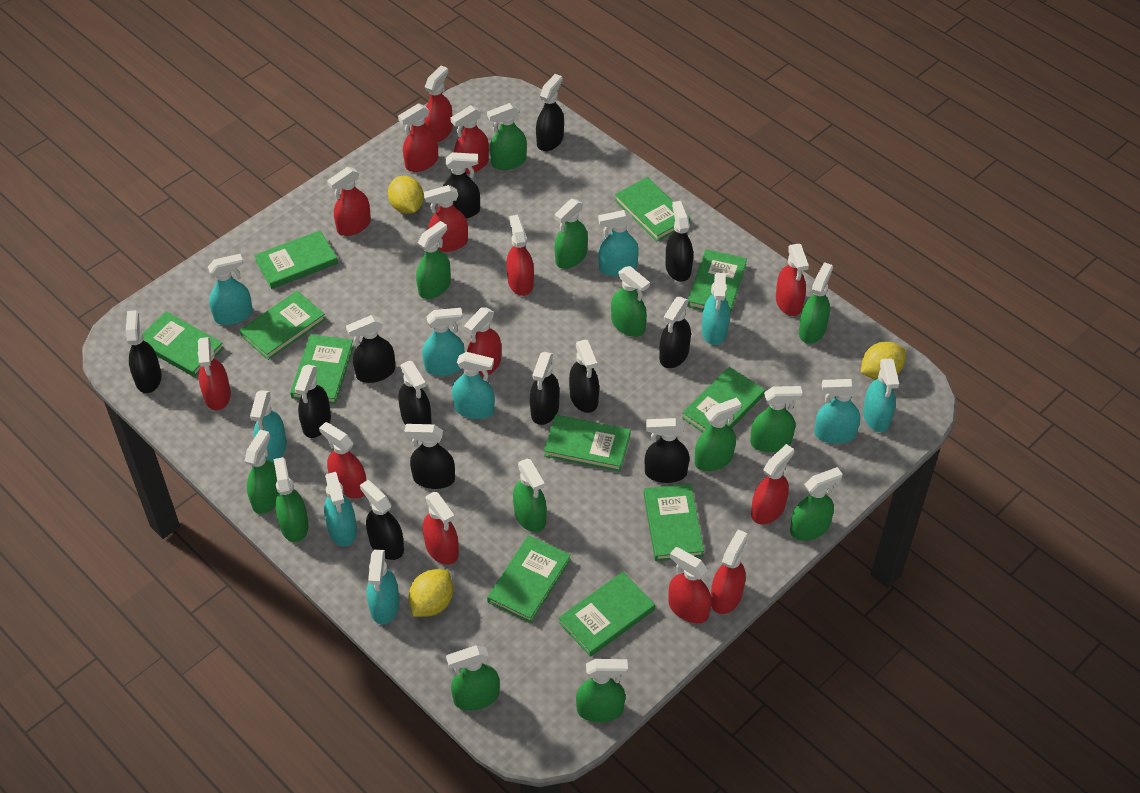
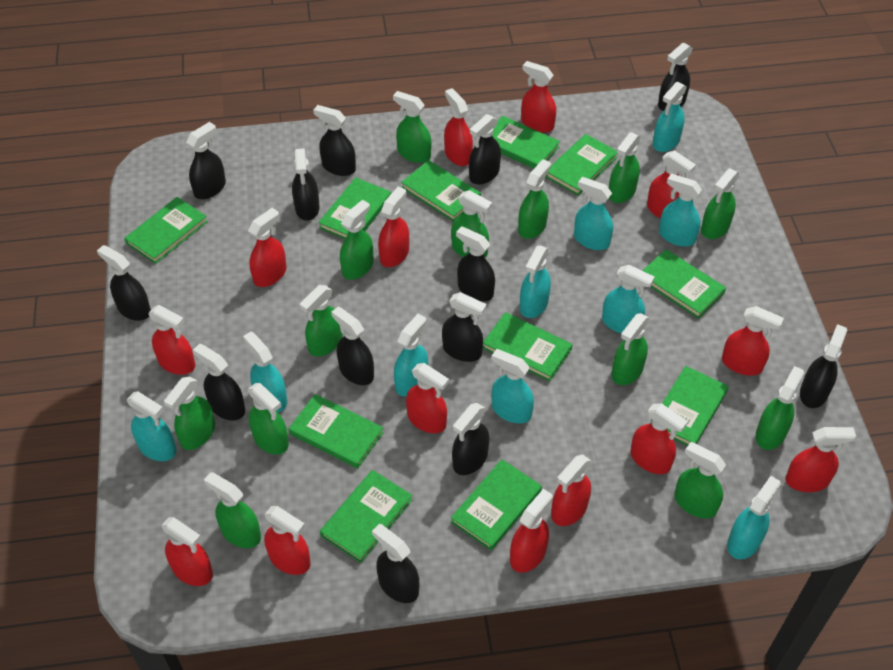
yellow lemon: 3 -> 0

